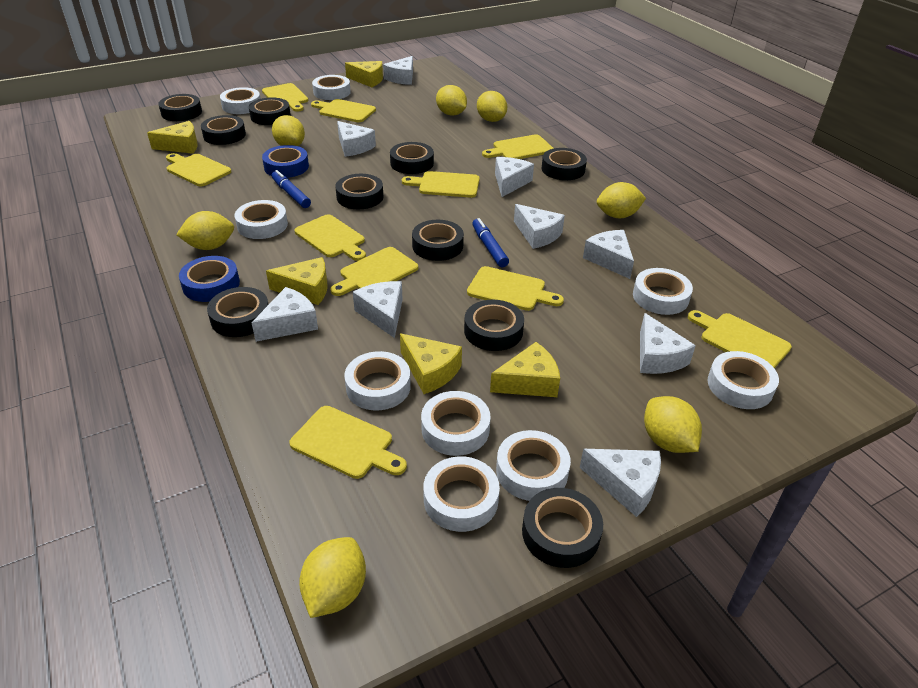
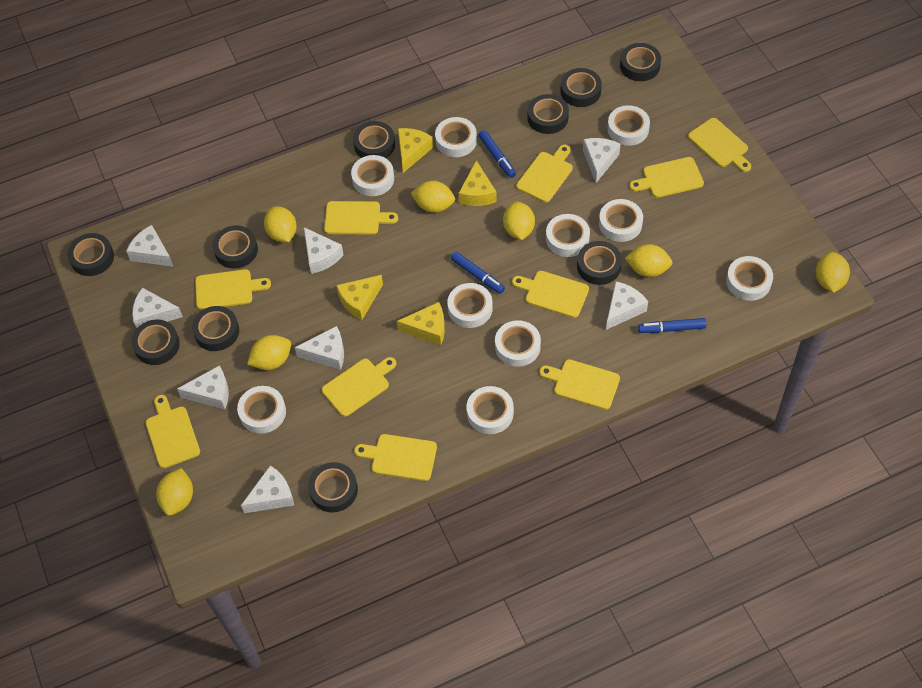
blue marker: 2 -> 3
blue tape: 2 -> 0
white cheese: 9 -> 8
white tape: 9 -> 10
yellow cheese: 5 -> 4

